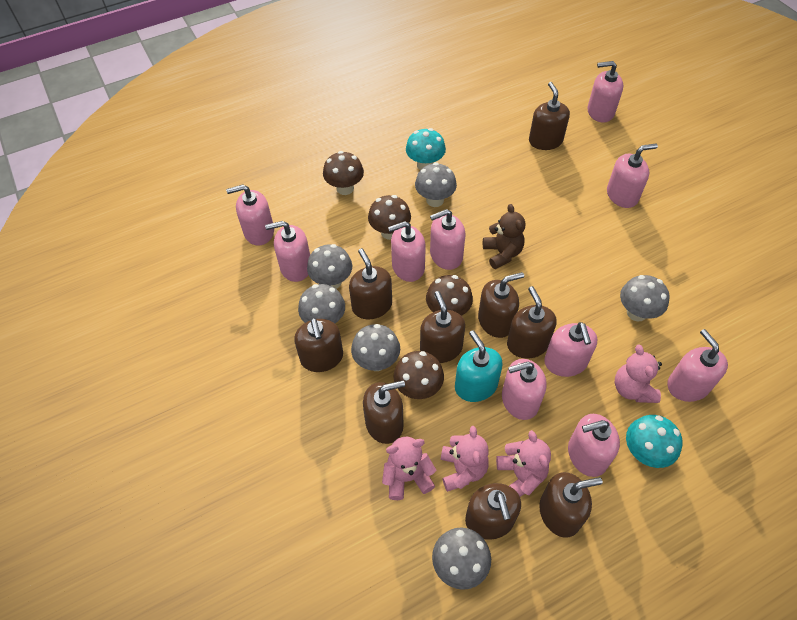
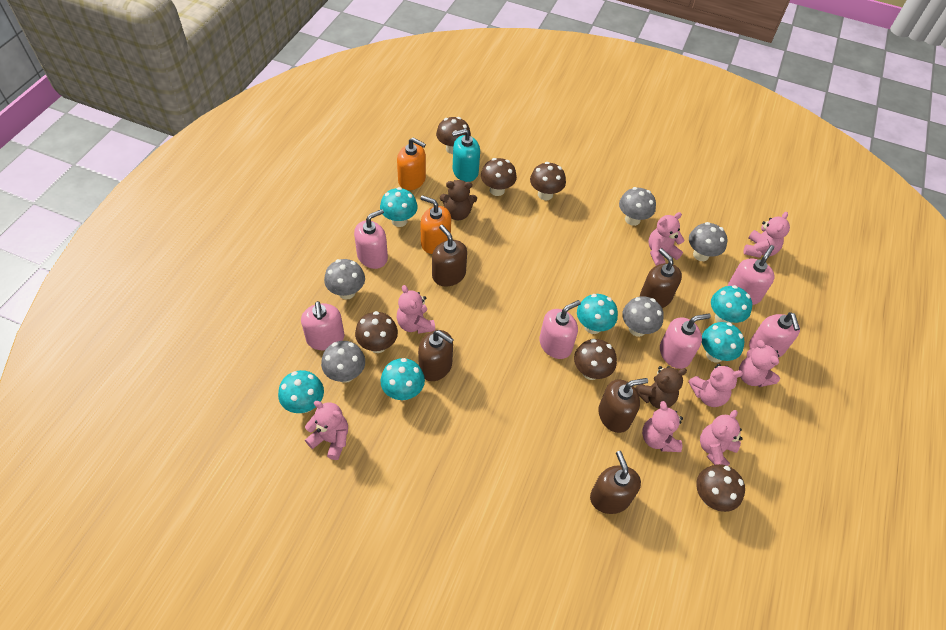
brown mushroom: 4 -> 6
brown soap dispenser: 9 -> 5
brown teddy bear: 1 -> 2
grey mushroom: 6 -> 5
orange soap dispenser: 0 -> 2
pink soap dispenser: 10 -> 6
pink teddy bear: 4 -> 8
turquoise mushroom: 2 -> 6

